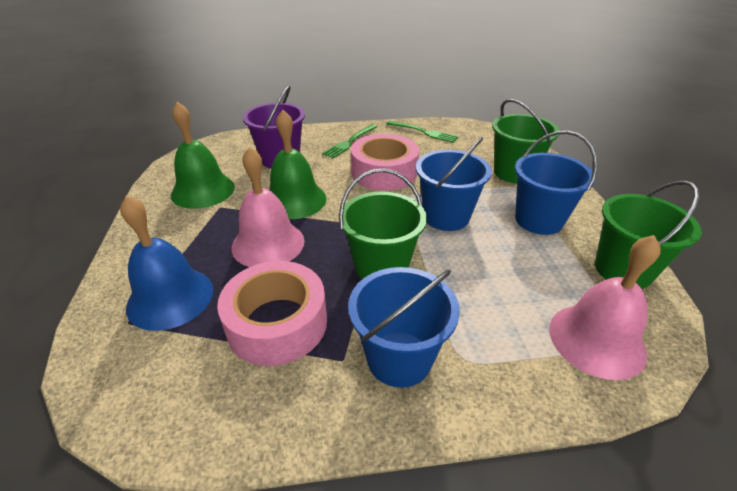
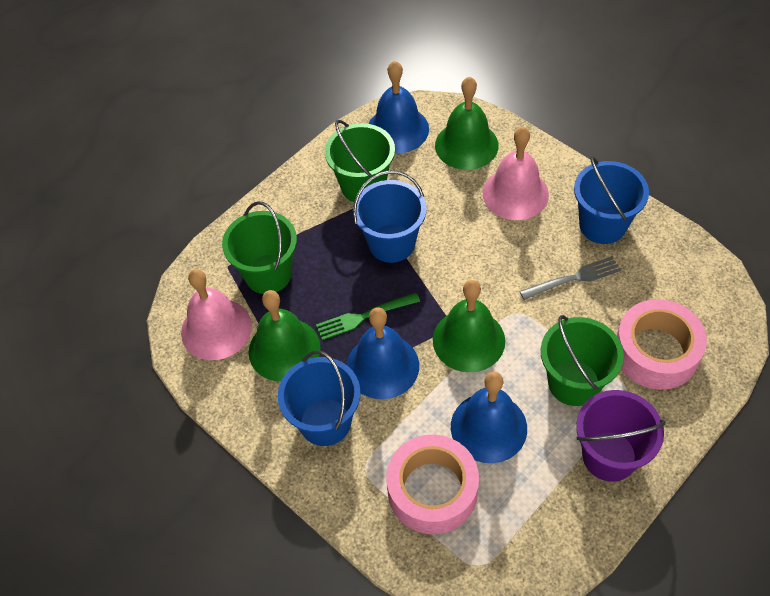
blue bell: 1 -> 3
green bell: 2 -> 3
green fork: 2 -> 1
grey fork: 0 -> 1

